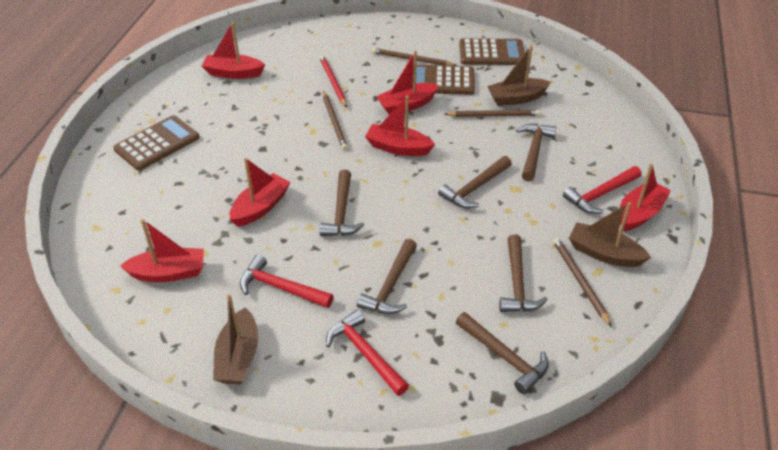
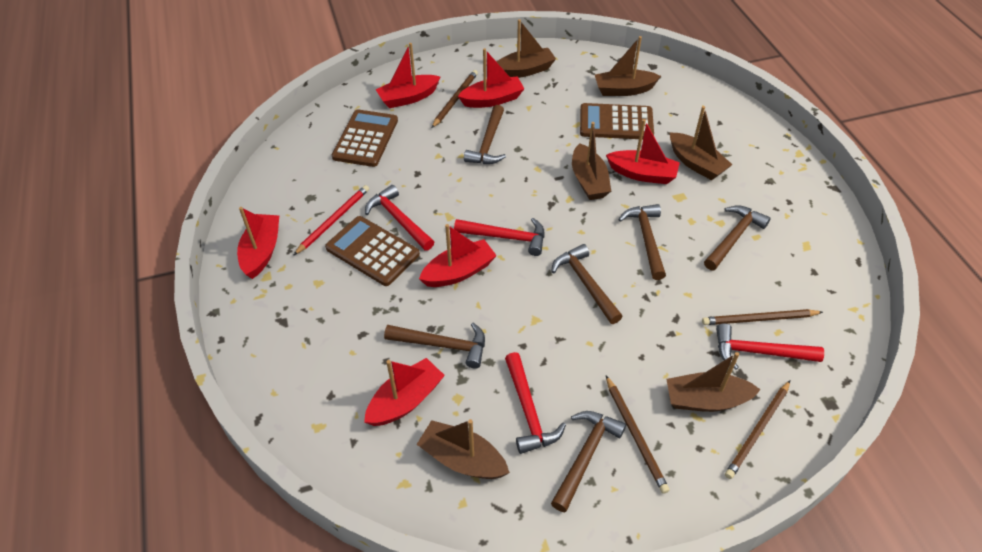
brown boat: 3 -> 6
red hammer: 3 -> 4

